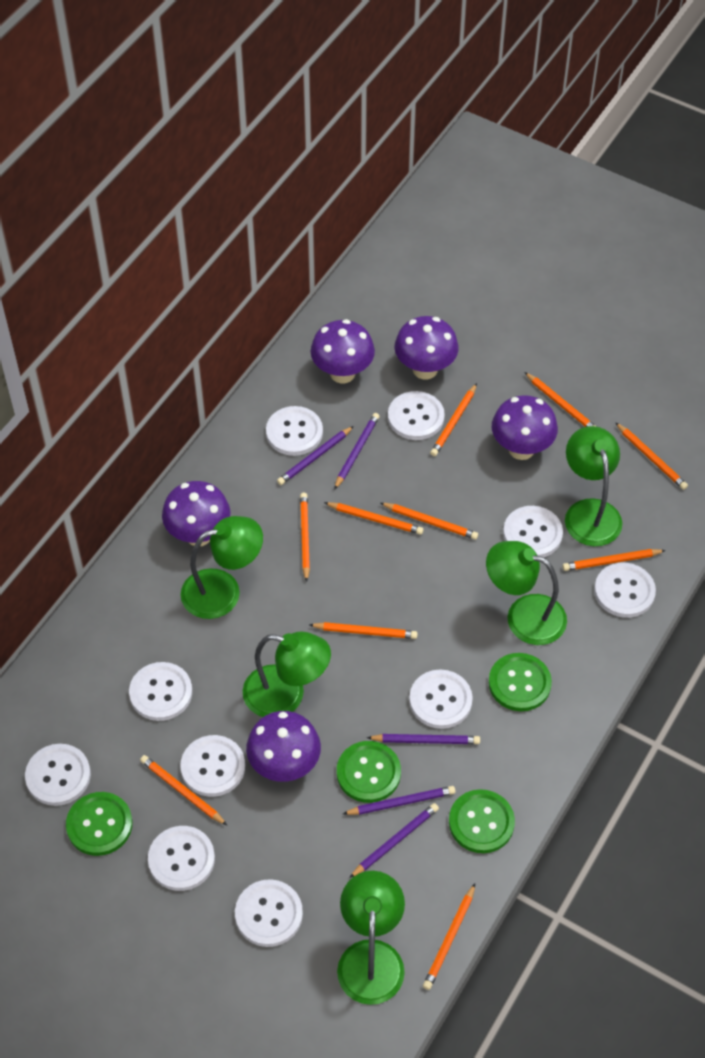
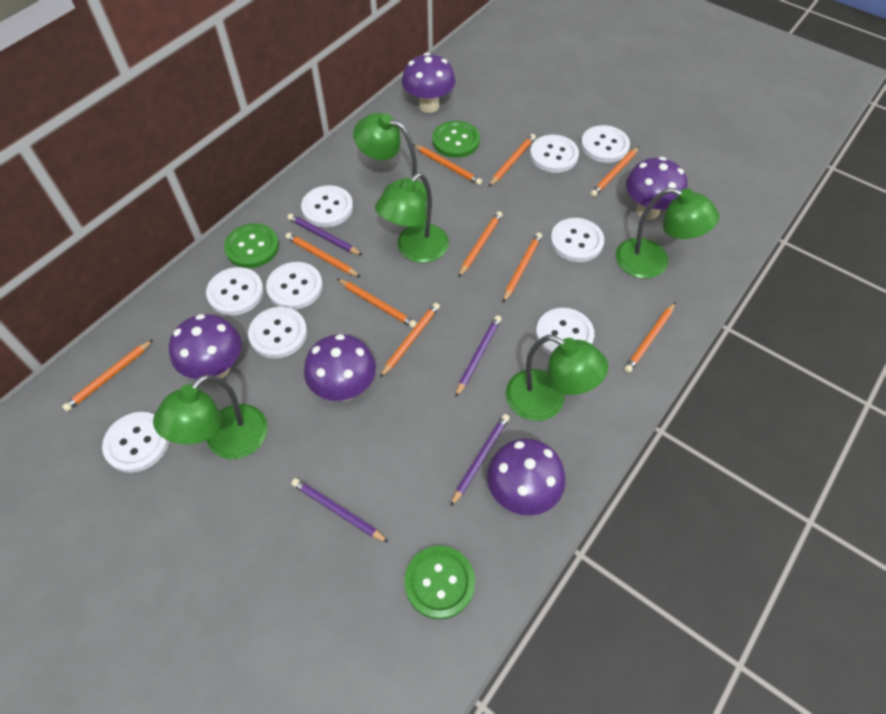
green button: 4 -> 3
purple pencil: 5 -> 4
white button: 10 -> 9

